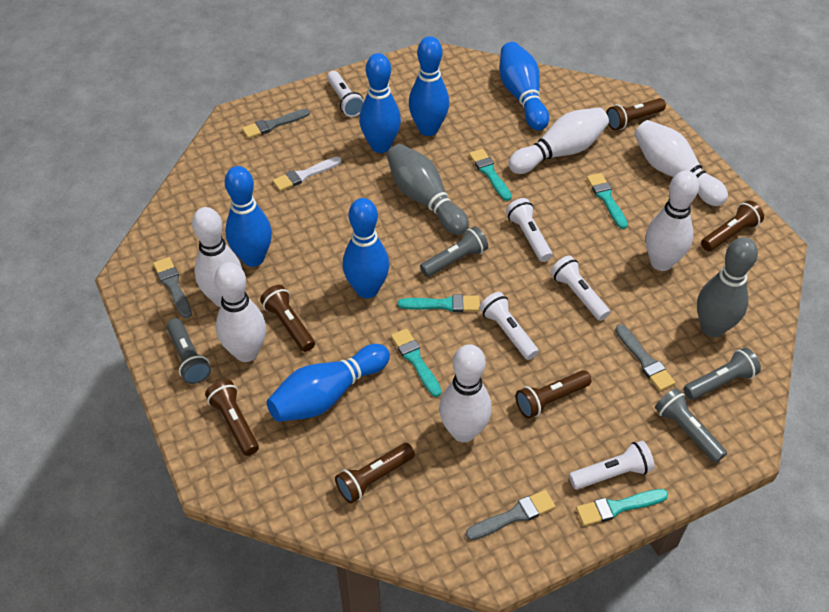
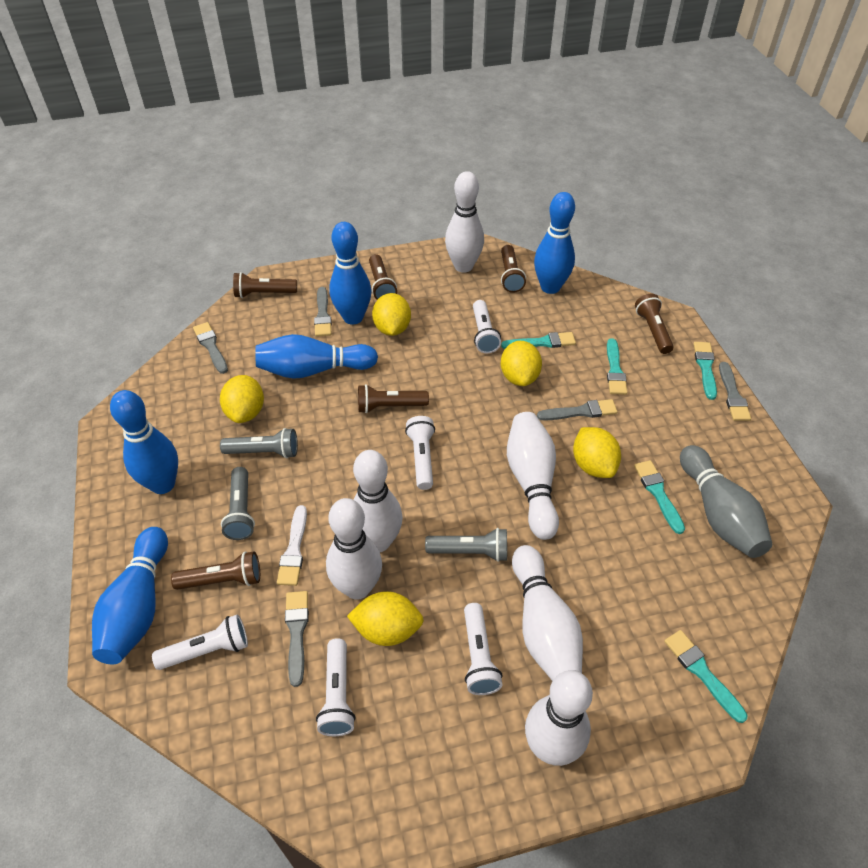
blue bowling pin: 6 -> 5
grey bowling pin: 2 -> 1
grey brush: 4 -> 5
grey flashlight: 4 -> 3
yellow lemon: 0 -> 5

